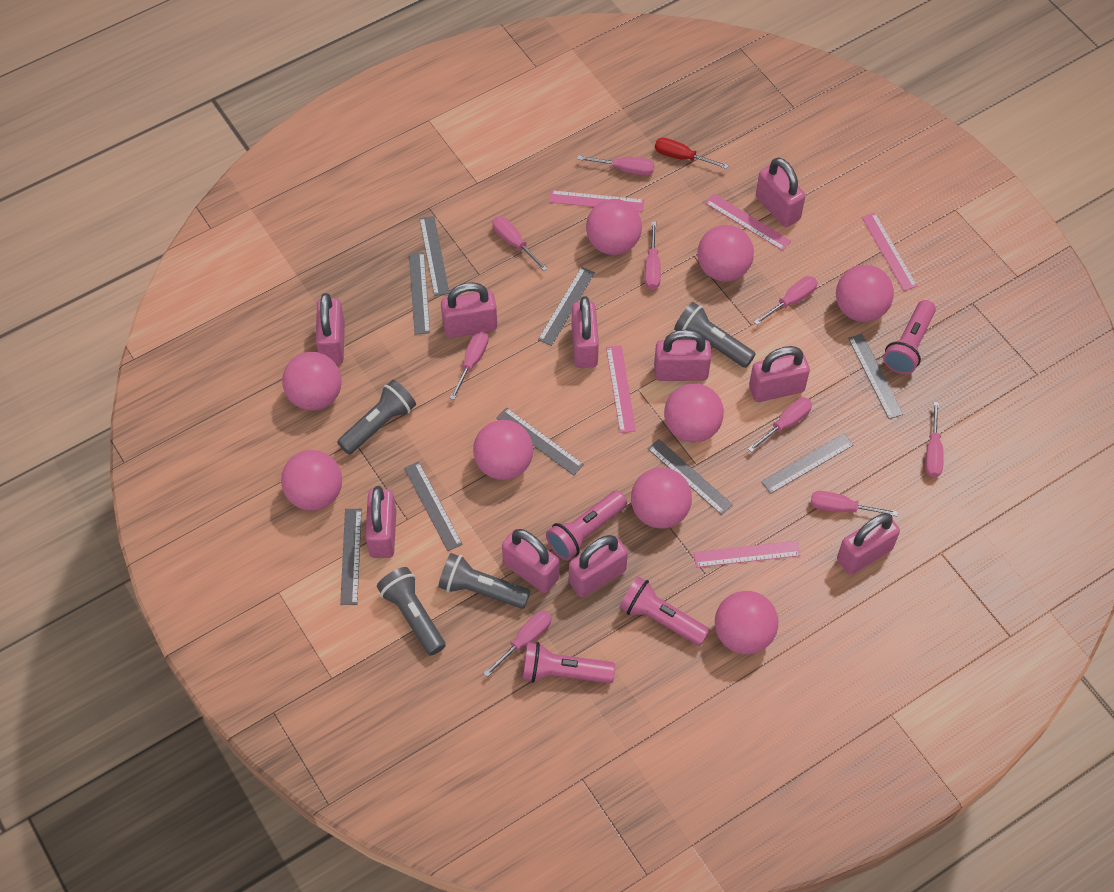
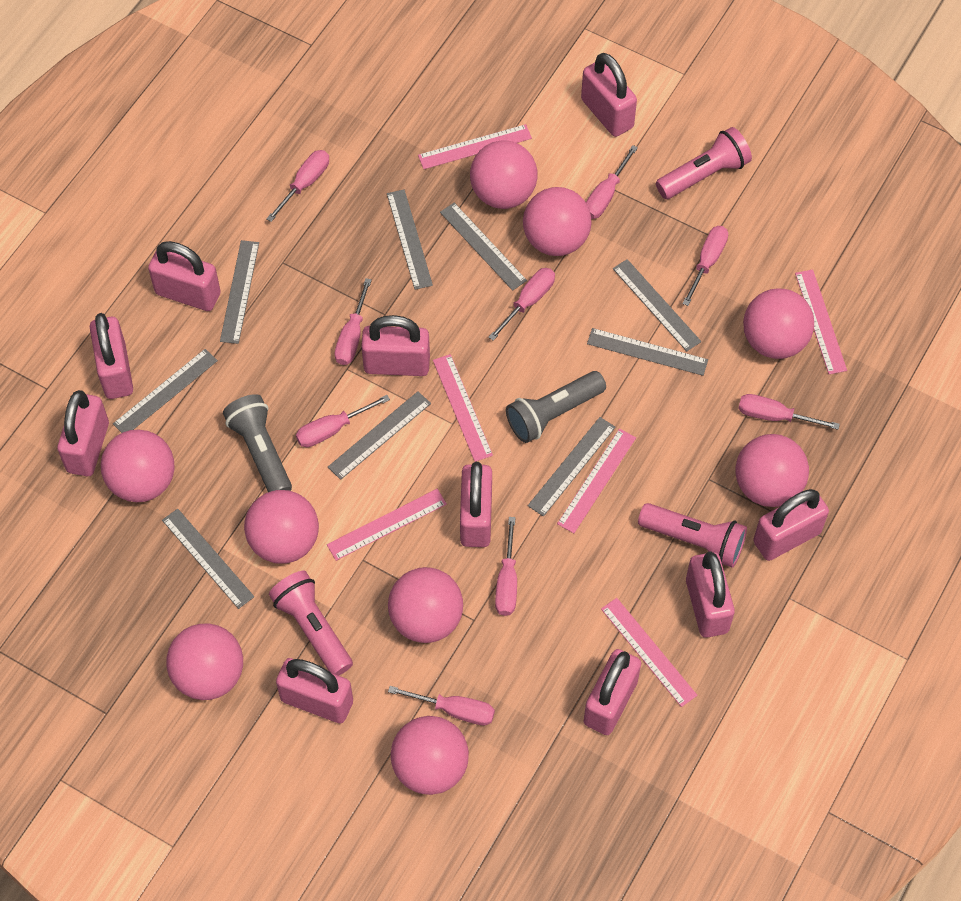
grey flashlight: 4 -> 2
pink flashlight: 4 -> 3
pink ruler: 5 -> 6
red screwdriver: 1 -> 0

